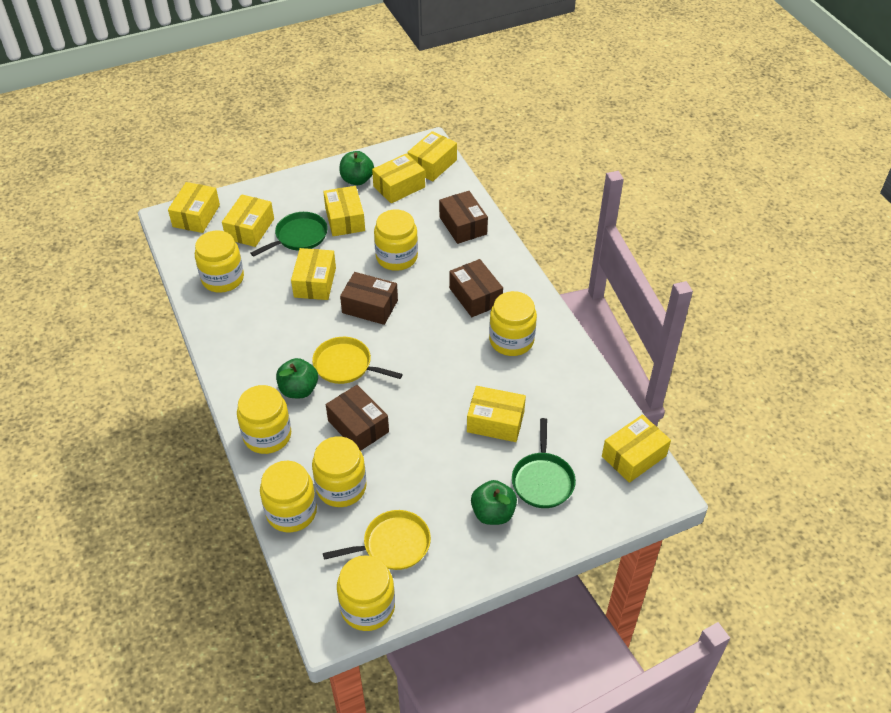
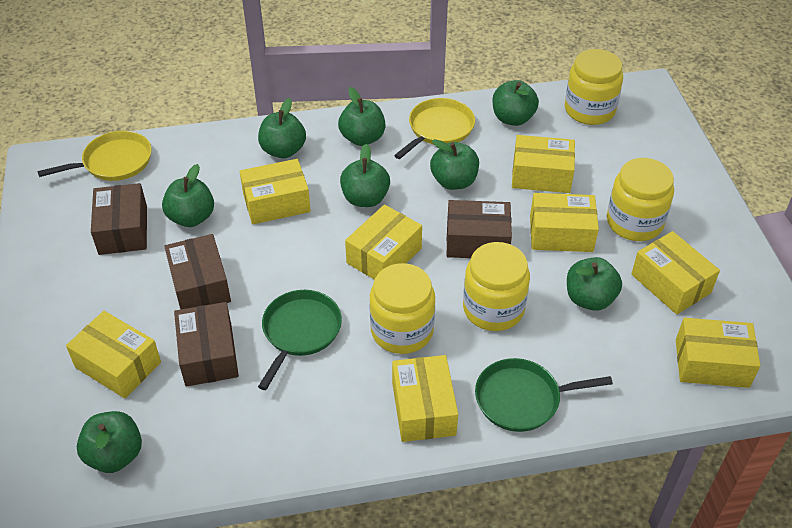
green apple: 3 -> 8
yellow jar: 7 -> 4

